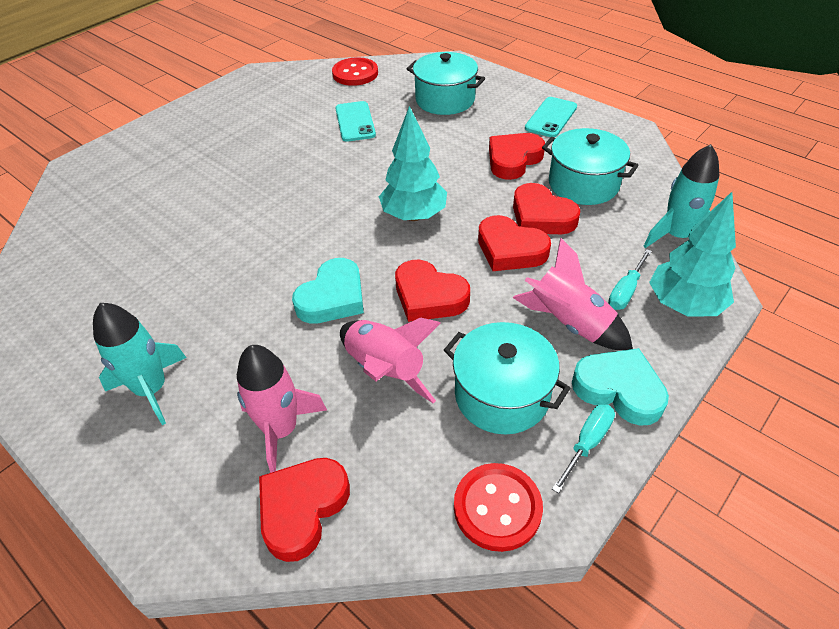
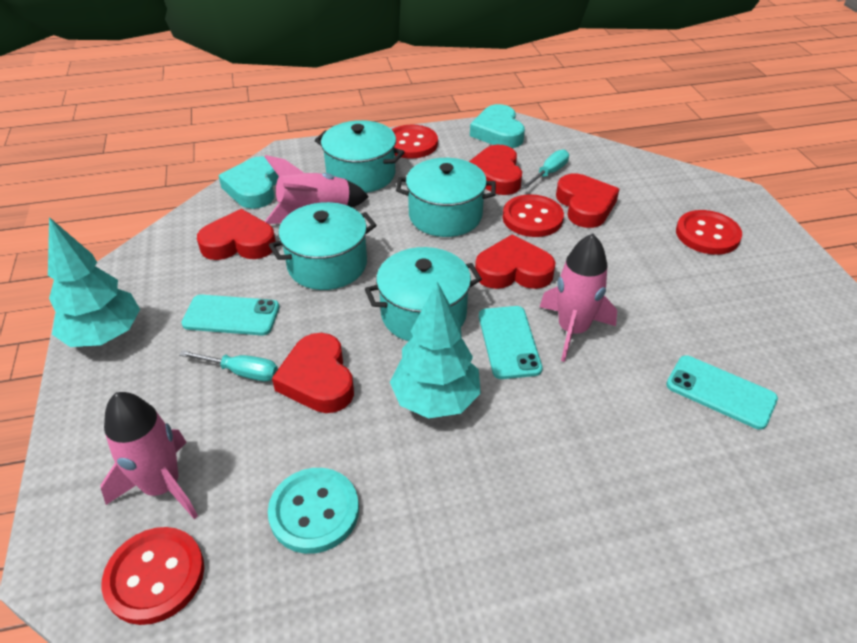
red button: 2 -> 4
turquoise button: 0 -> 1
turquoise phone: 2 -> 3
turquoise pot: 3 -> 4
turquoise rocket: 2 -> 0

